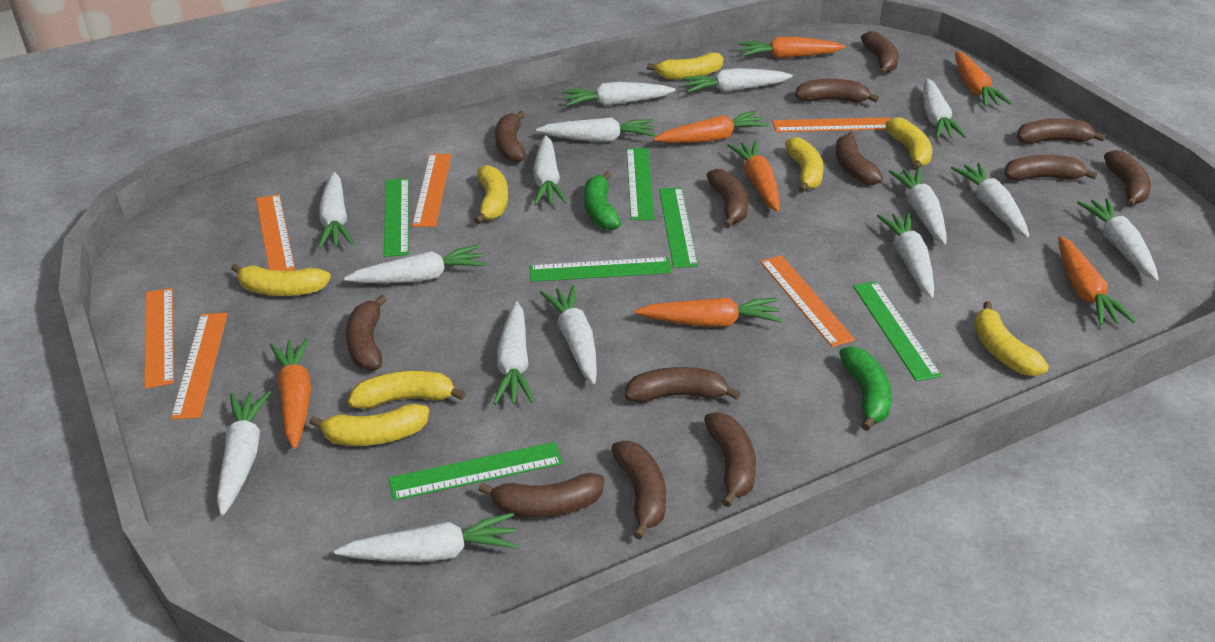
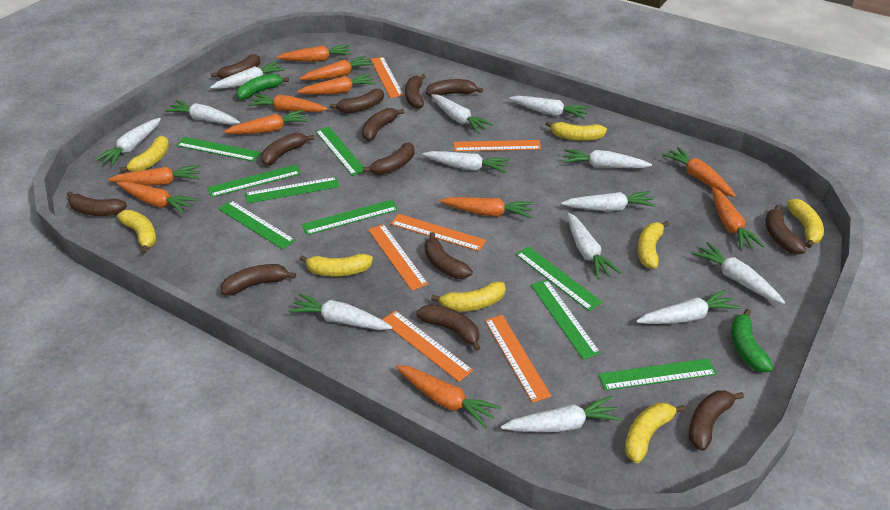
green ruler: 6 -> 9
orange carrot: 7 -> 11
white carrot: 15 -> 13

